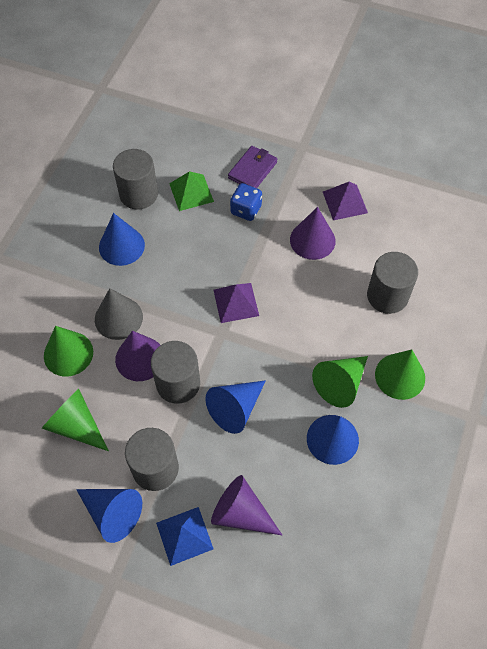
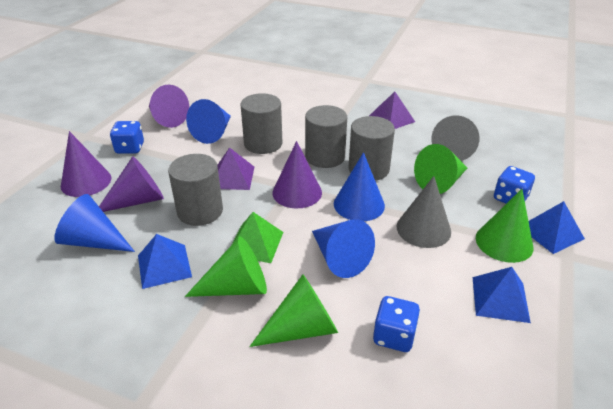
blue dice: 1 -> 3
blue pyramid: 1 -> 3
grey cone: 1 -> 2
purple cone: 3 -> 4
purple wallet: 1 -> 0

